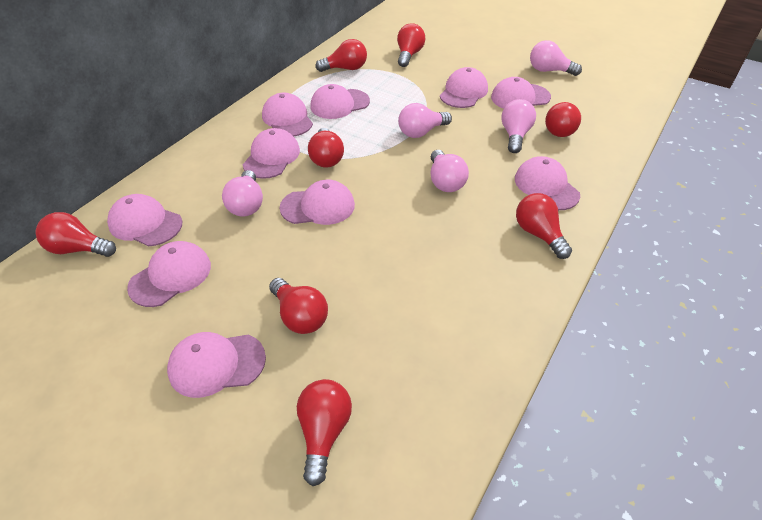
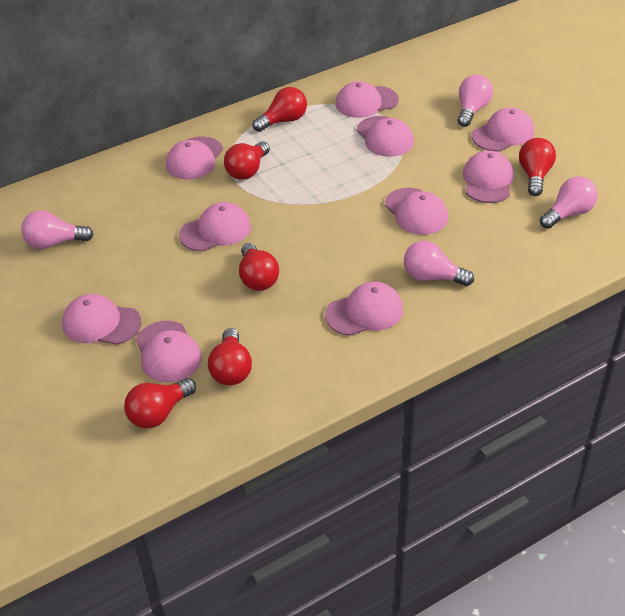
pink light bulb: 5 -> 4
red light bulb: 8 -> 6

